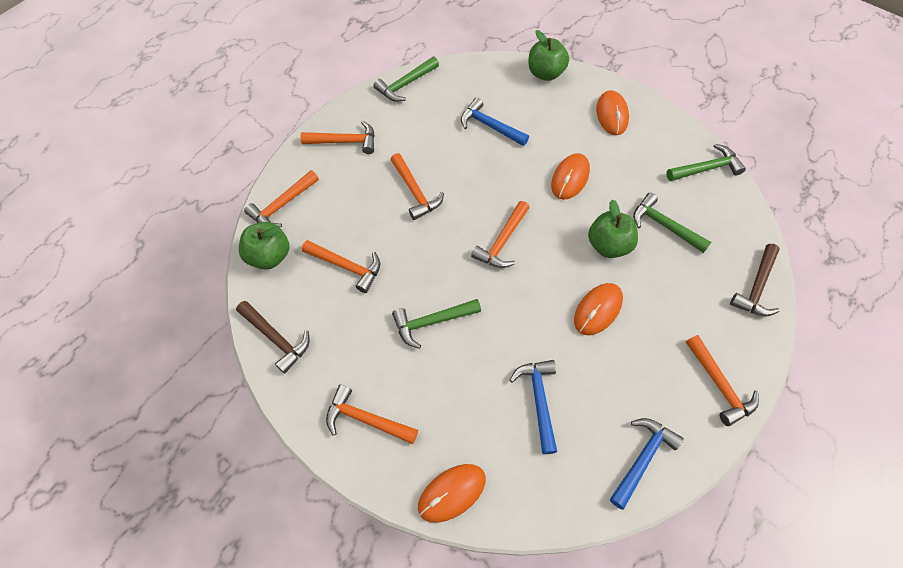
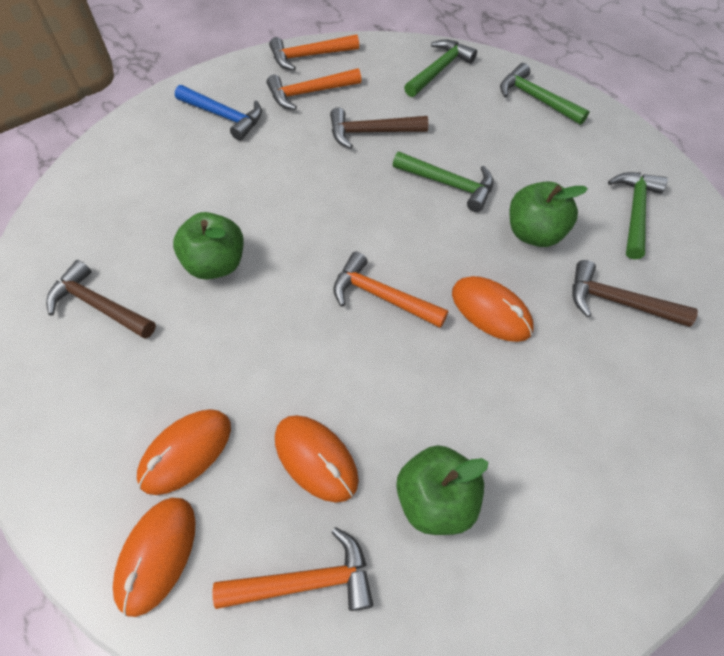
blue hammer: 3 -> 1
brown hammer: 2 -> 3
orange hammer: 7 -> 4

